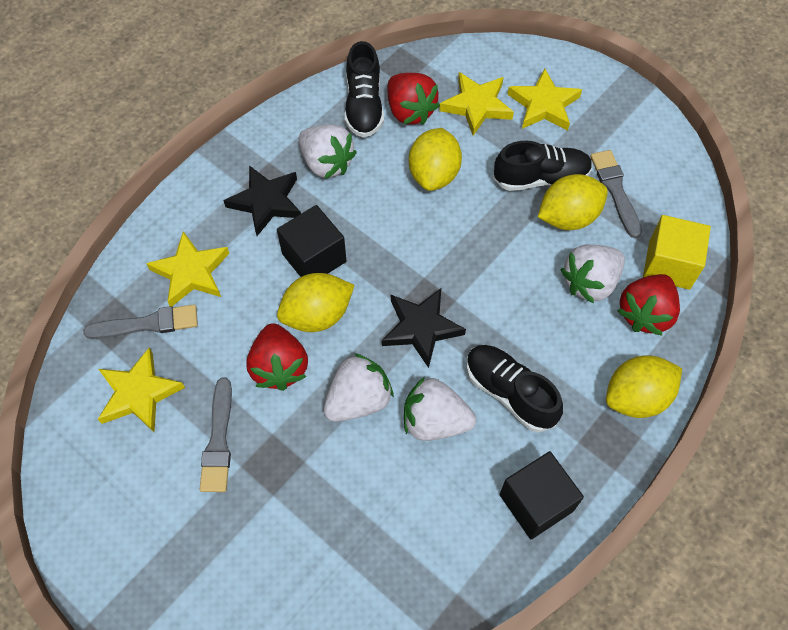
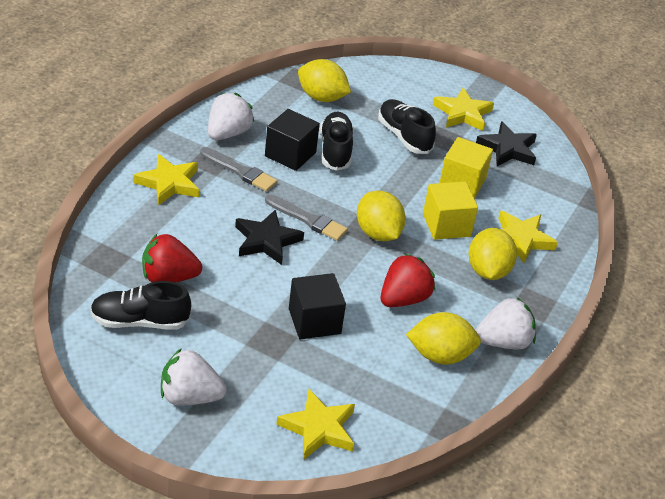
grey brush: 3 -> 2
red strawberry: 3 -> 2
white strawberry: 4 -> 3
yellow cube: 1 -> 2

